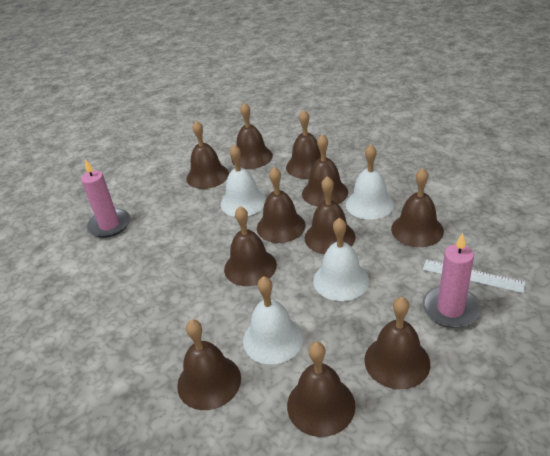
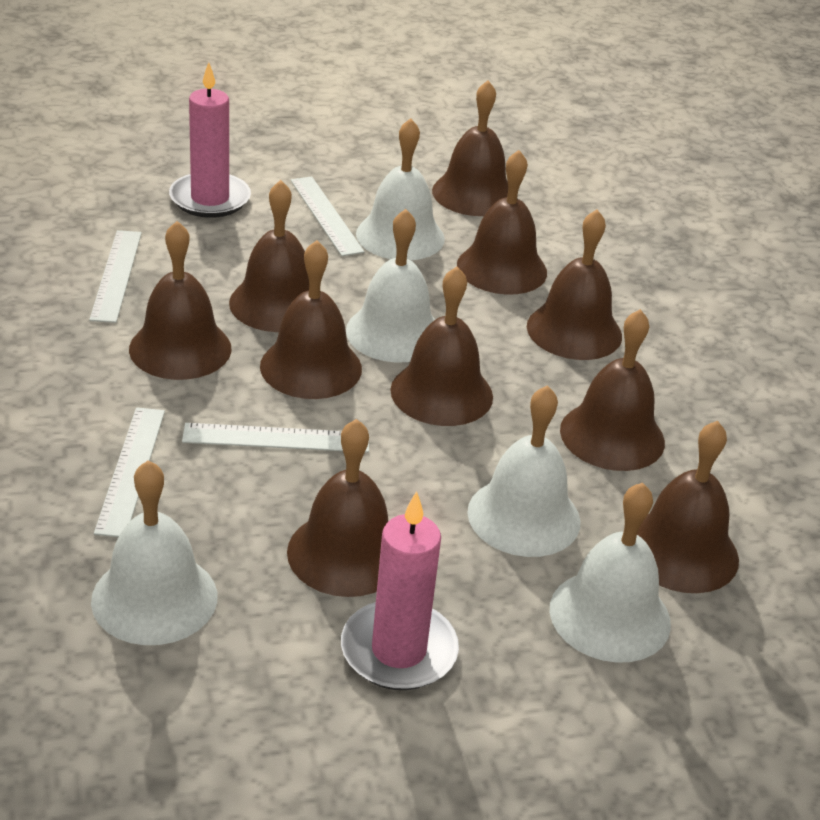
brown bell: 11 -> 10
white bell: 4 -> 5
white ruler: 1 -> 4

